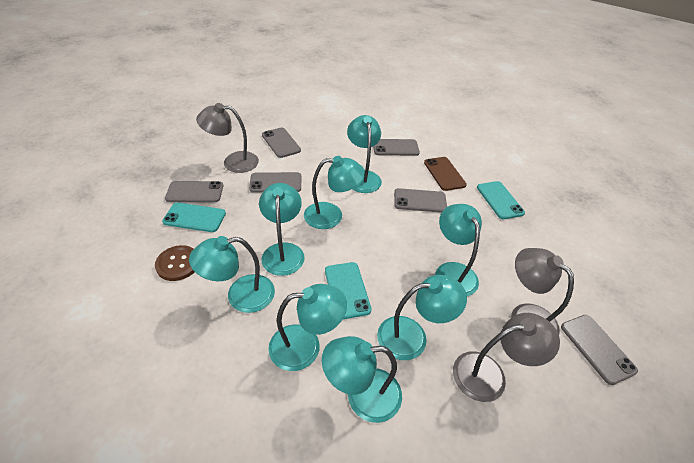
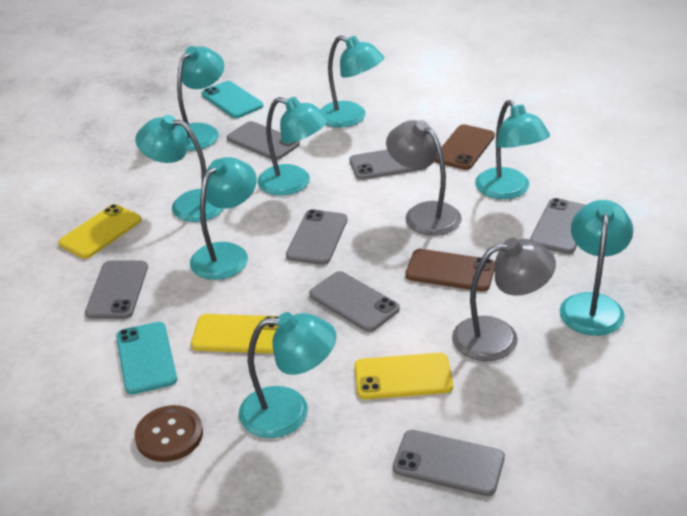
brown phone: 1 -> 2
grey lamp: 3 -> 2
grey phone: 6 -> 7
turquoise phone: 3 -> 2
yellow phone: 0 -> 3

